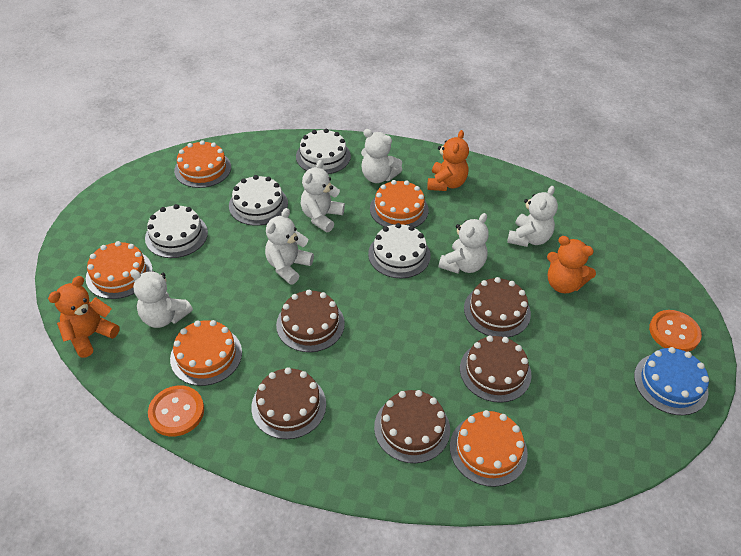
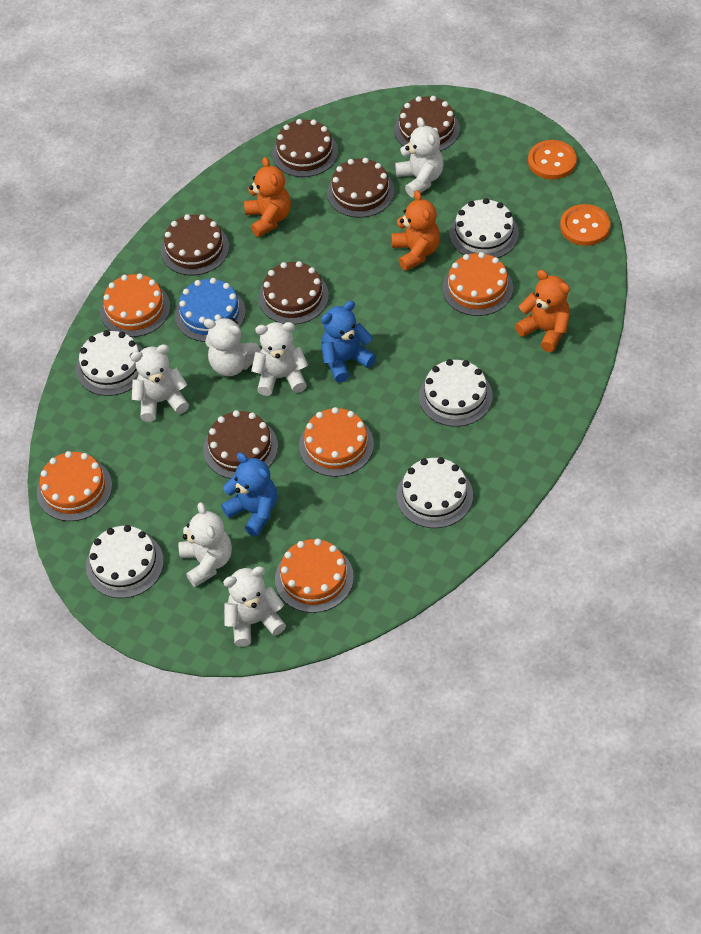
blue teddy bear: 0 -> 2
brown cake: 5 -> 6
white cake: 4 -> 5

